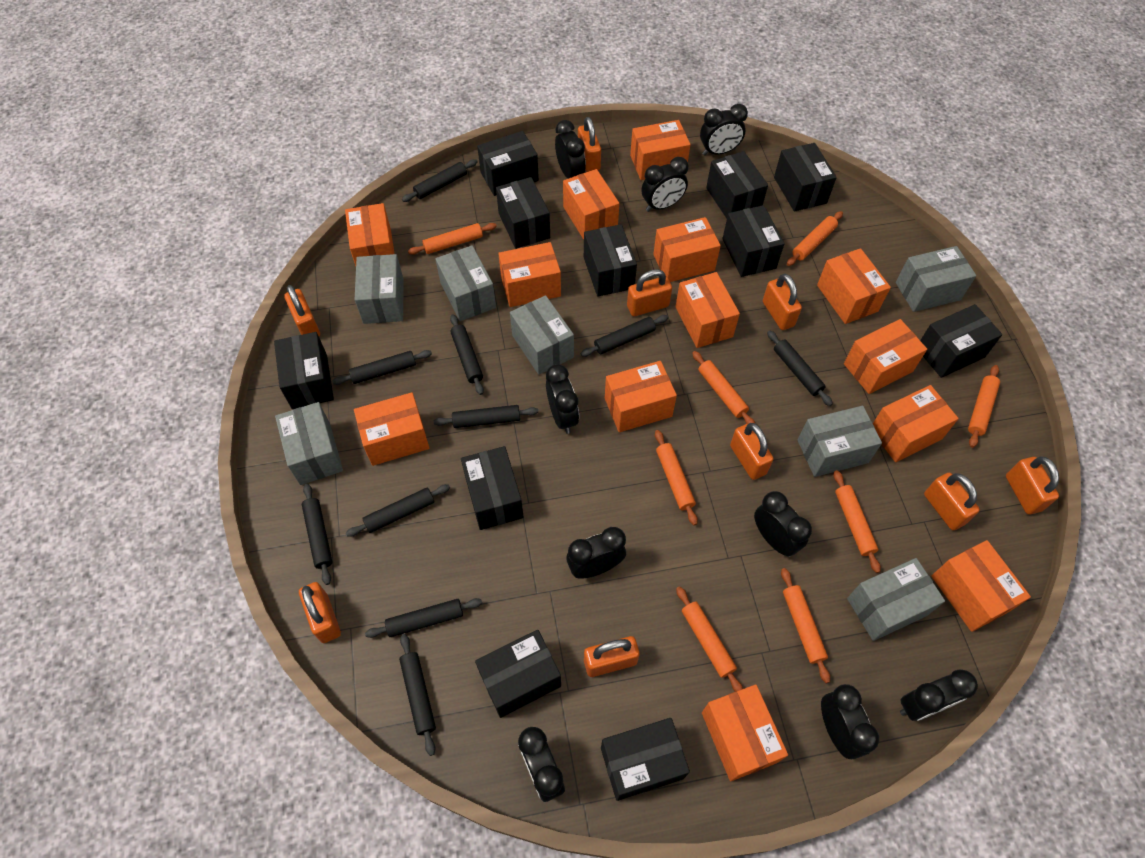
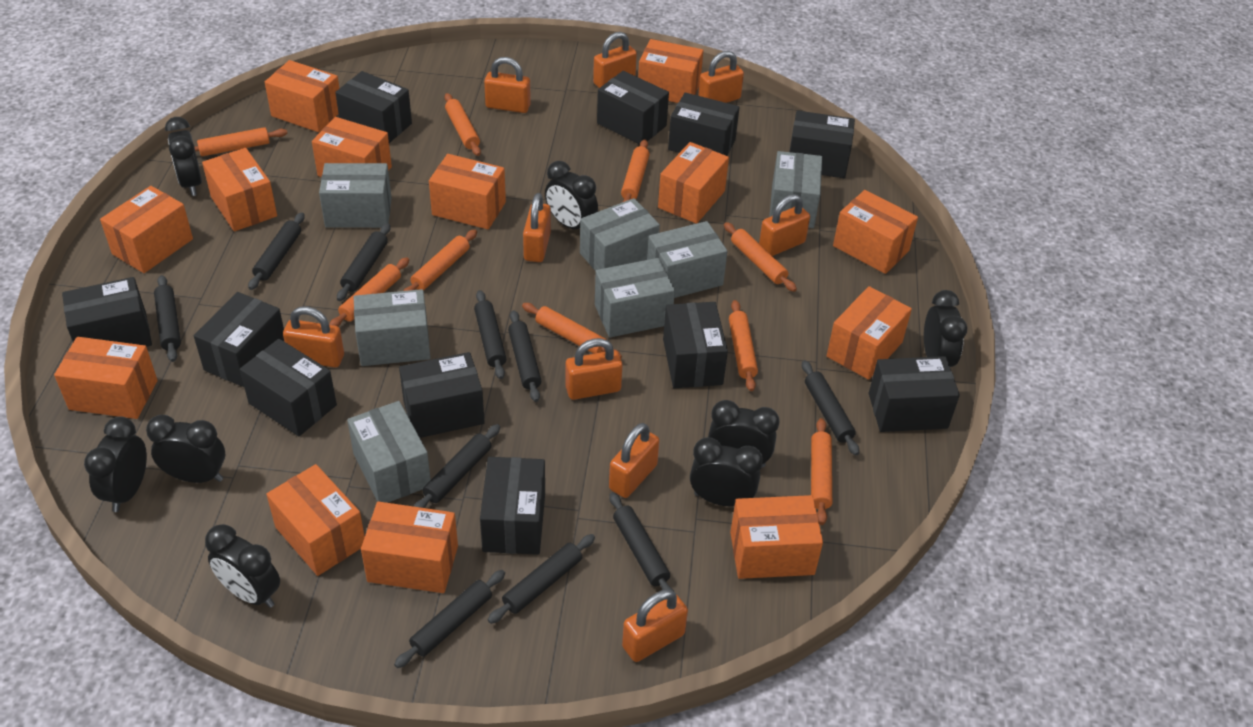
black clock: 9 -> 8
orange rolling pin: 8 -> 9

